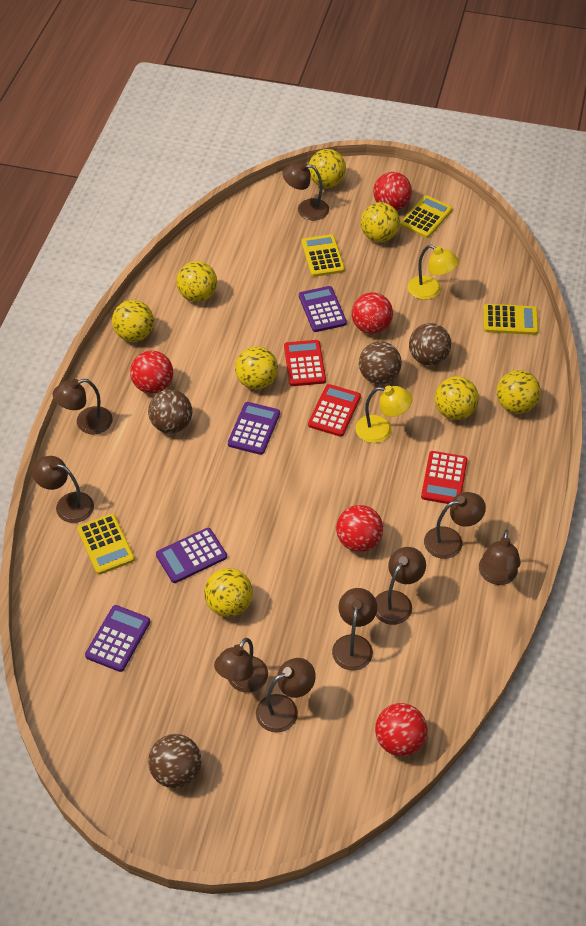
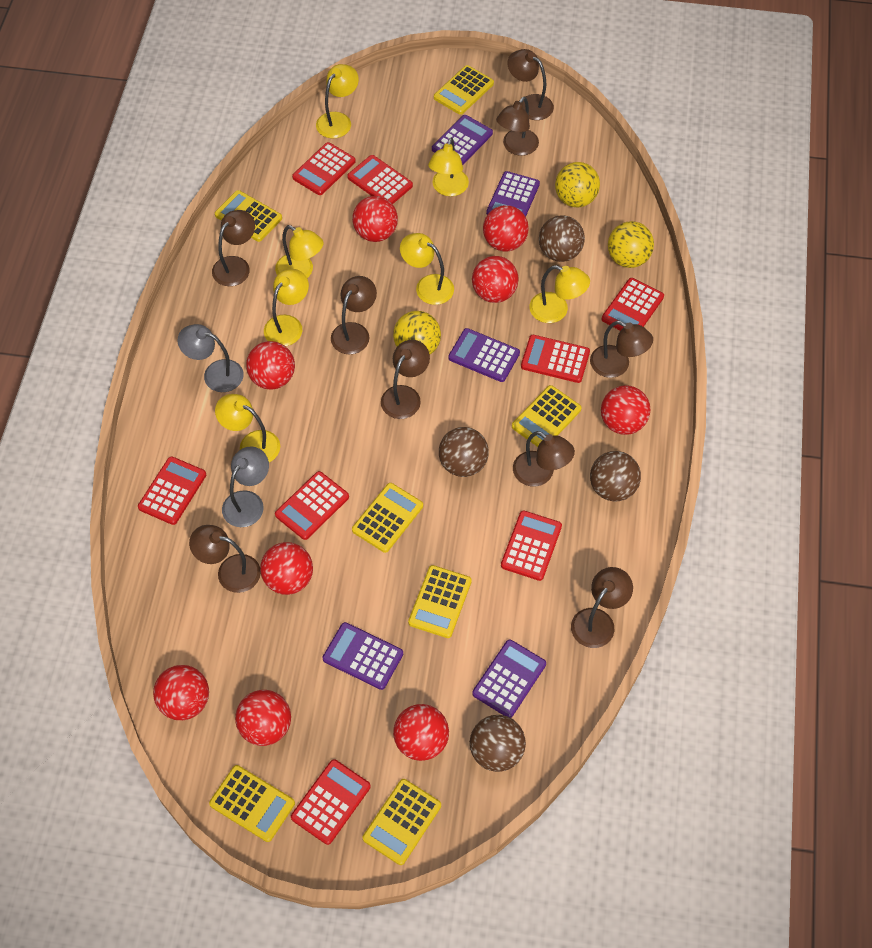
grey lamp: 0 -> 2
purple calculator: 4 -> 5
red ball: 5 -> 9
red calculator: 3 -> 8
yellow ball: 8 -> 3
yellow calculator: 4 -> 7
yellow lamp: 2 -> 7

